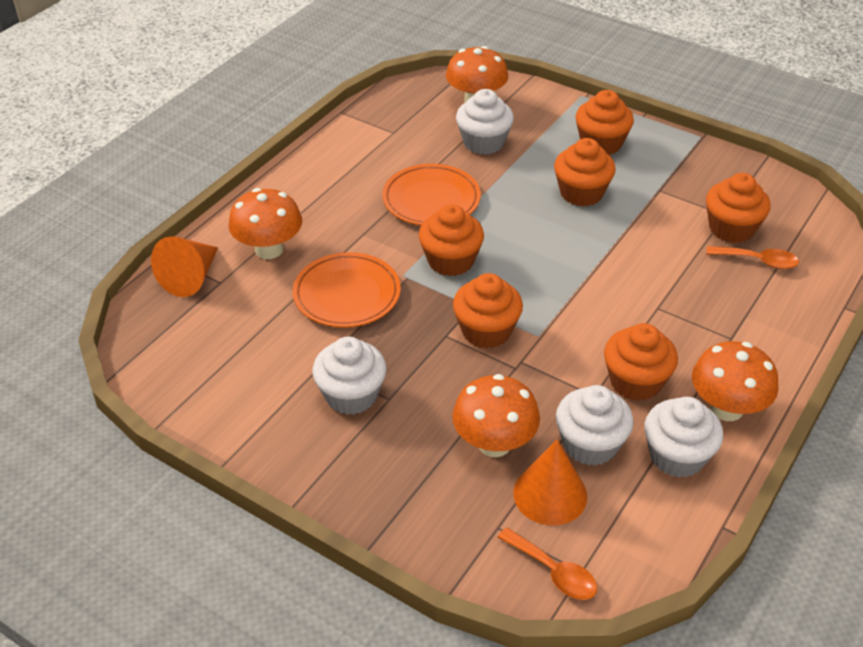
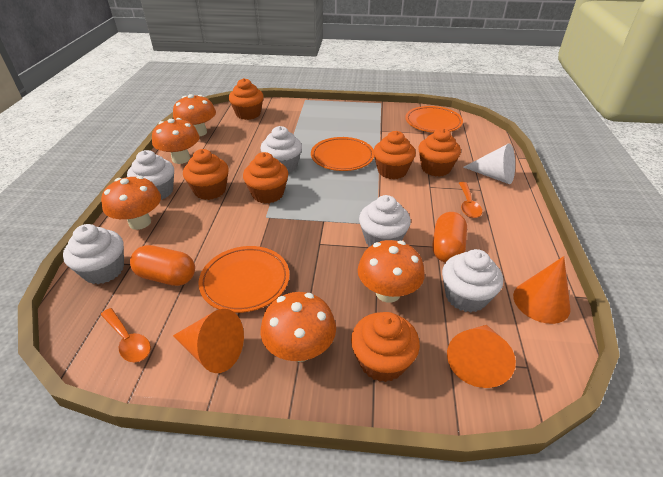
orange capsule: 0 -> 2
orange cone: 2 -> 3
orange mushroom: 4 -> 5
orange plate: 2 -> 3
white cone: 0 -> 1
white cupcake: 4 -> 5

